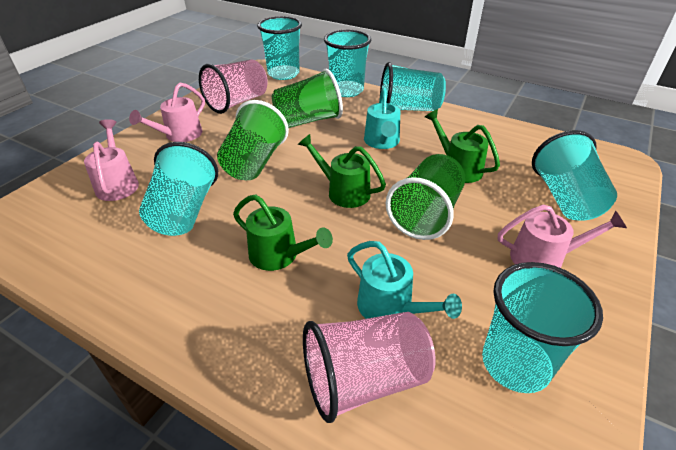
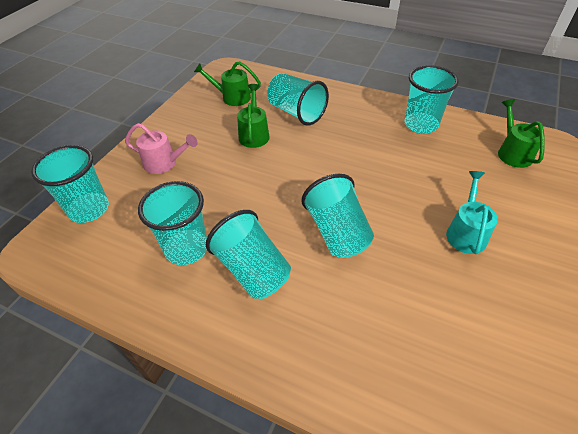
green cup: 3 -> 0
pink cup: 2 -> 0
pink watering can: 3 -> 1
turquoise watering can: 2 -> 1

